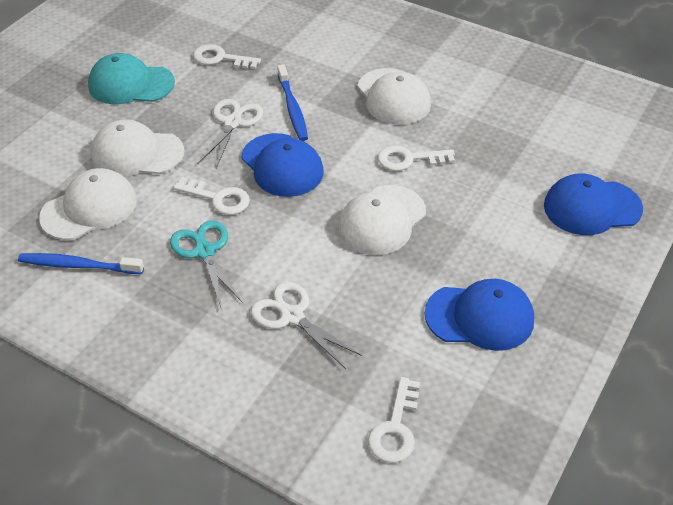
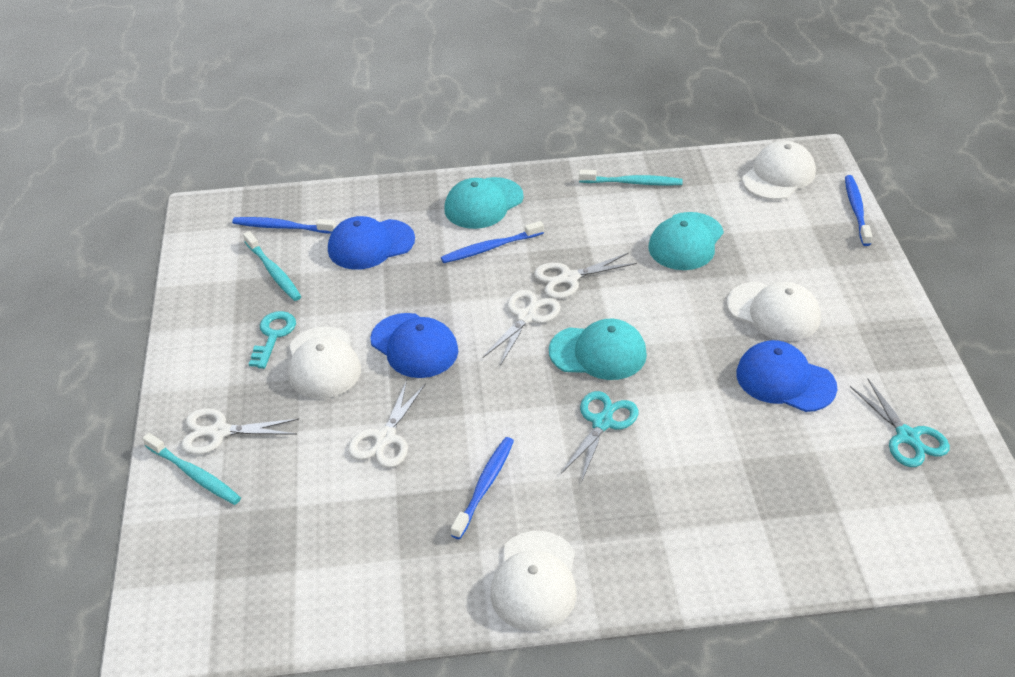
blue toothbrush: 2 -> 4
turquoise cap: 1 -> 3
turquoise key: 0 -> 1
turquoise scissors: 1 -> 2
turquoise toothbrush: 0 -> 3
white key: 4 -> 0
white scissors: 2 -> 4

